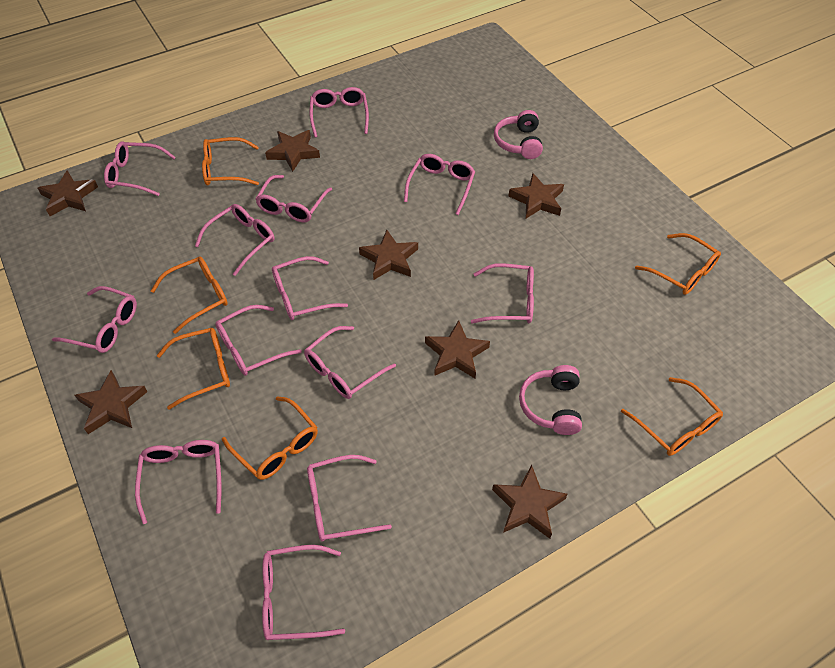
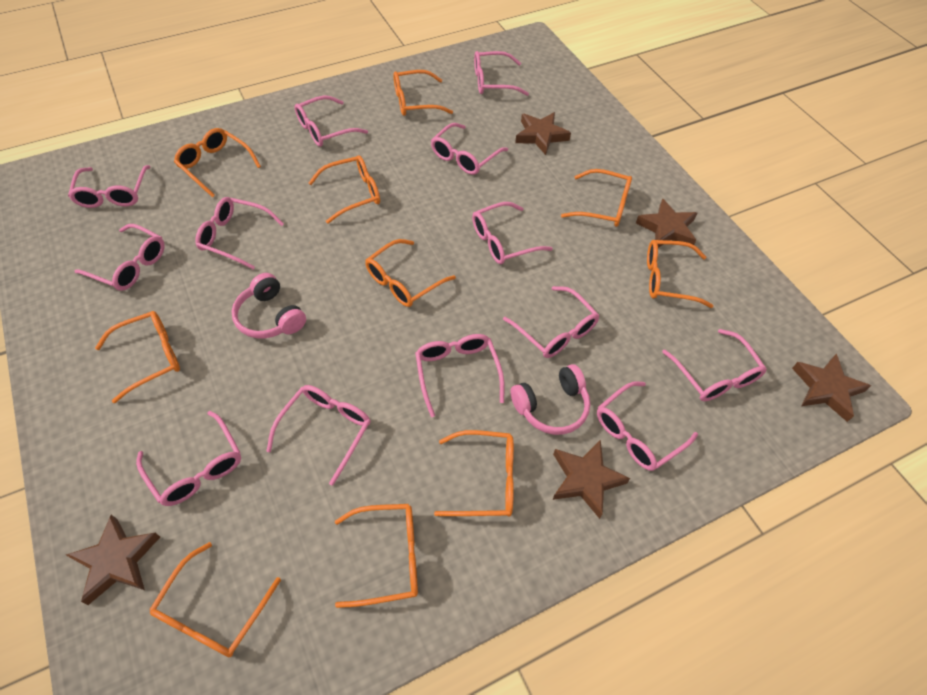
brown star: 7 -> 5
orange glasses: 6 -> 10

